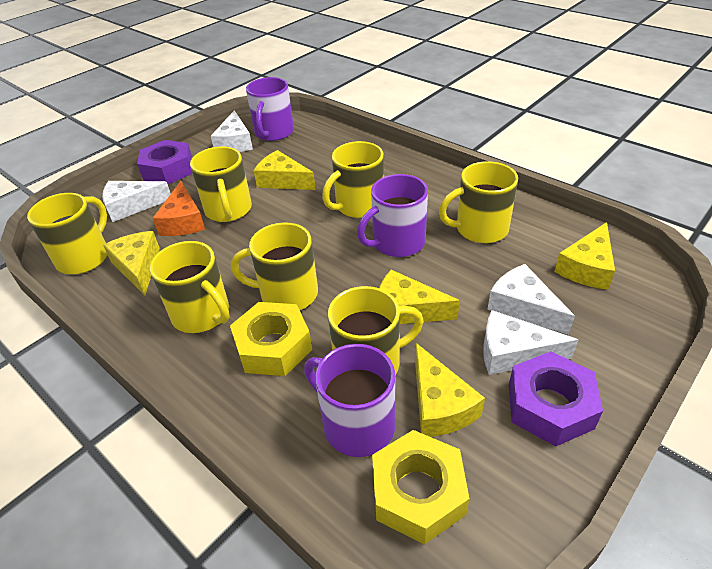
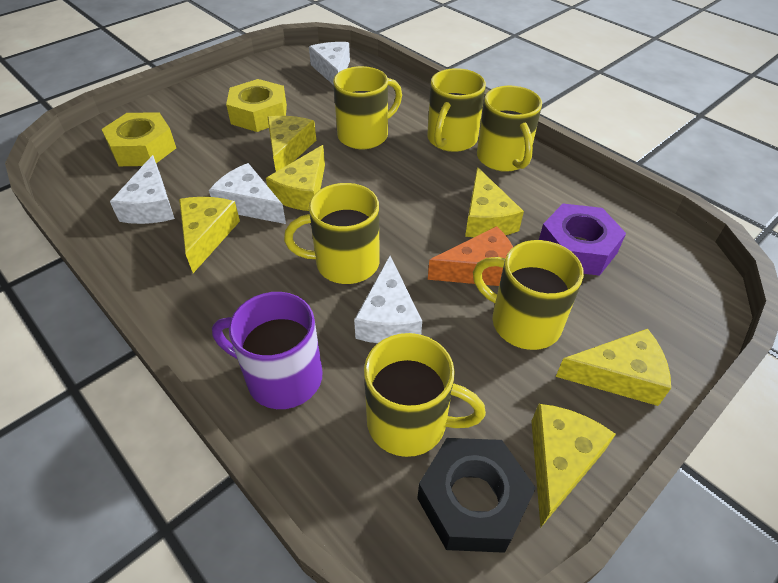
black nut: 0 -> 1
purple mug: 3 -> 1
purple nut: 2 -> 1
yellow cheese: 5 -> 6
yellow mug: 7 -> 6

